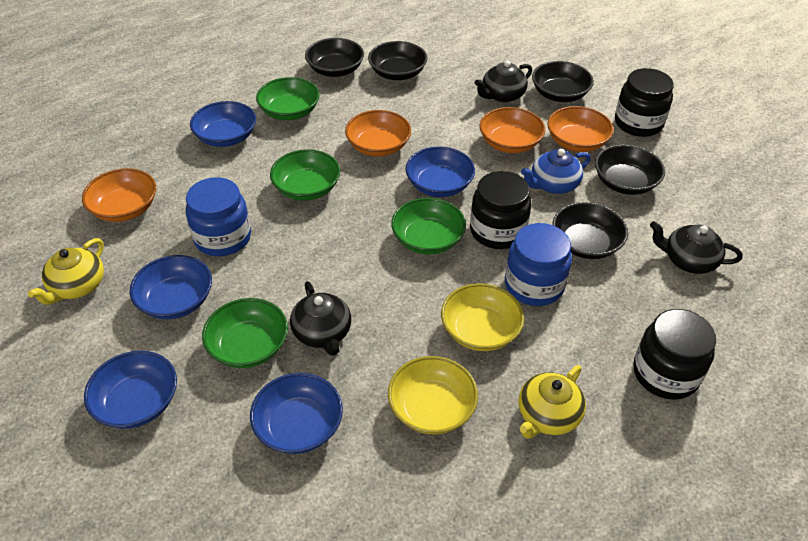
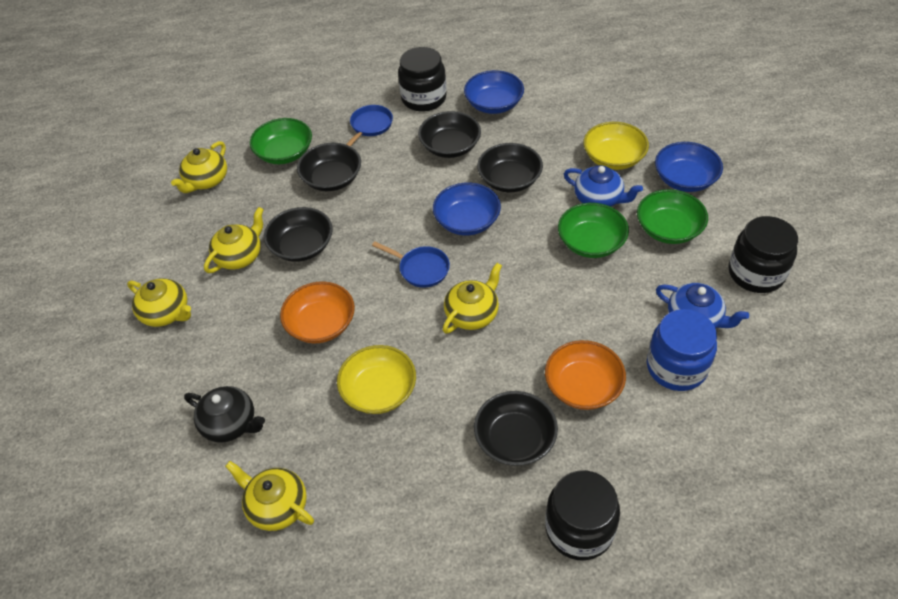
black teapot: 3 -> 1
blue bowl: 5 -> 3
blue jar: 2 -> 1
blue pan: 0 -> 2
blue teapot: 1 -> 2
green bowl: 4 -> 3
orange bowl: 4 -> 2
yellow teapot: 2 -> 5

